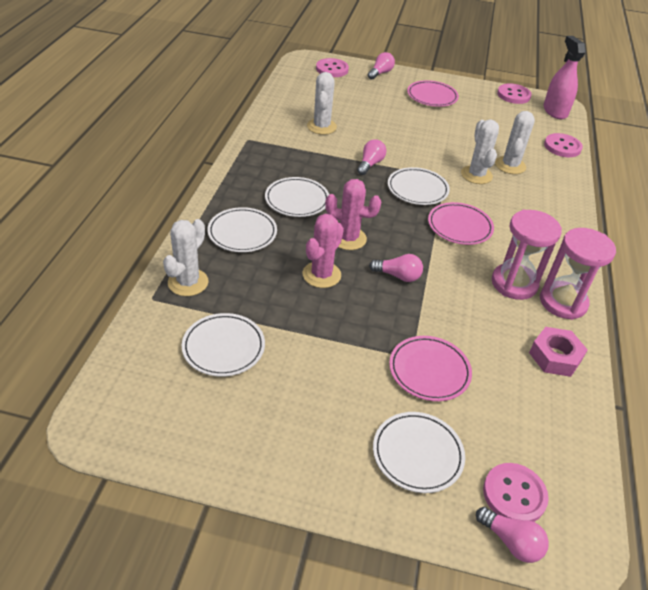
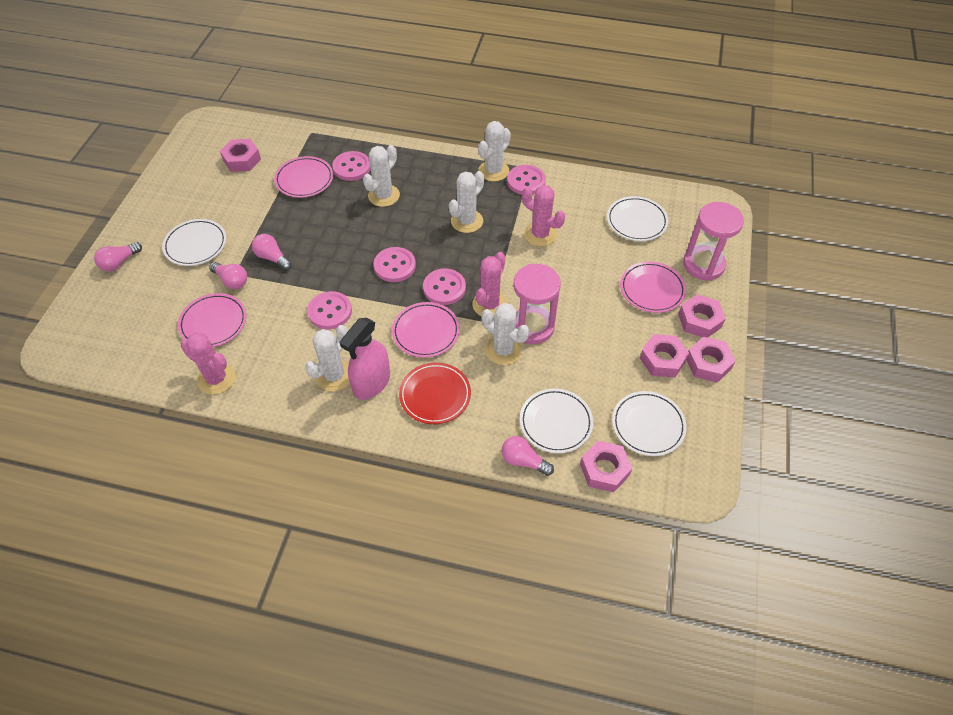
pink button: 4 -> 5
pink cactus: 2 -> 3
pink nut: 1 -> 5
pink plate: 3 -> 4
red plate: 0 -> 1
white cactus: 4 -> 5
white plate: 5 -> 4

